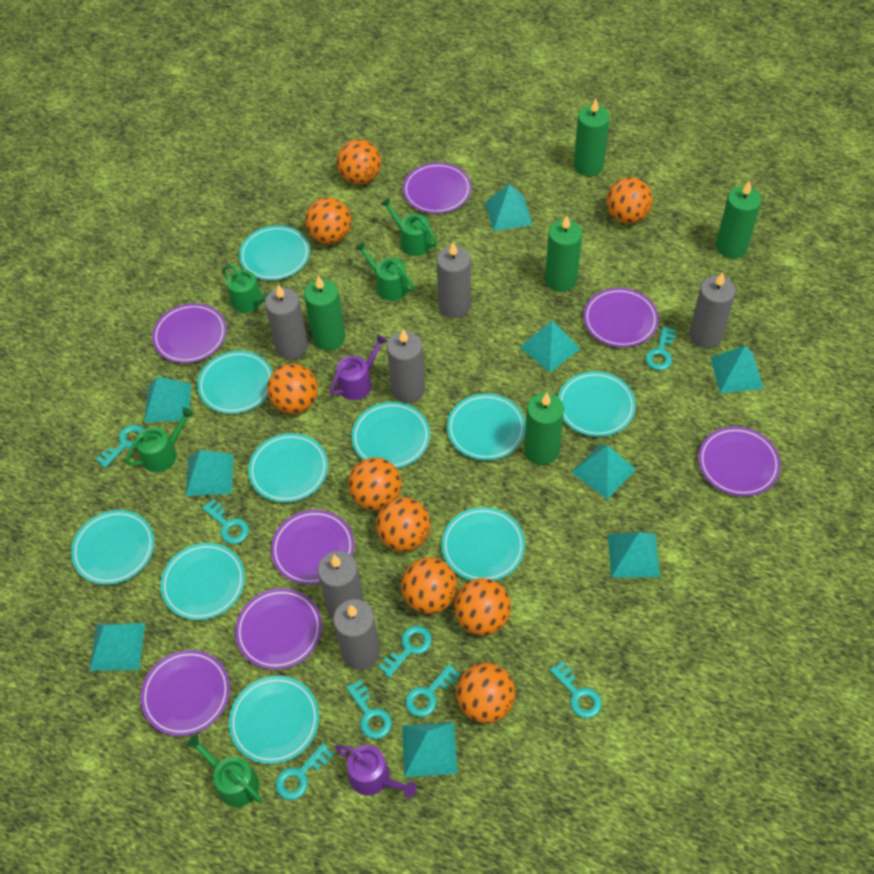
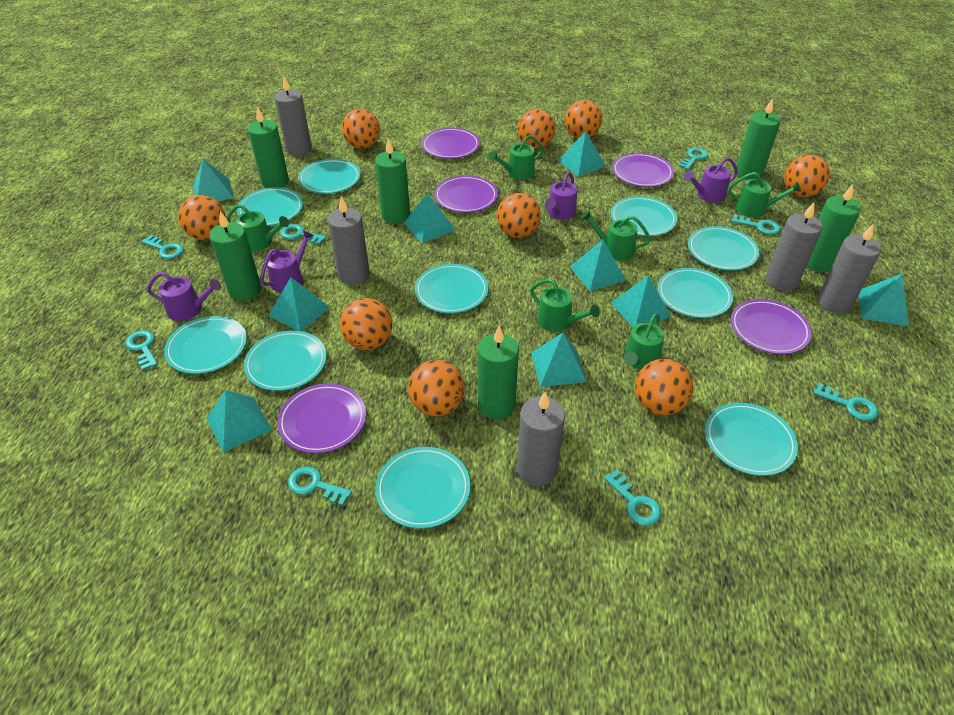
green candle: 5 -> 6
green watering can: 5 -> 6
grey candle: 6 -> 5
purple plate: 7 -> 5
purple watering can: 2 -> 4

